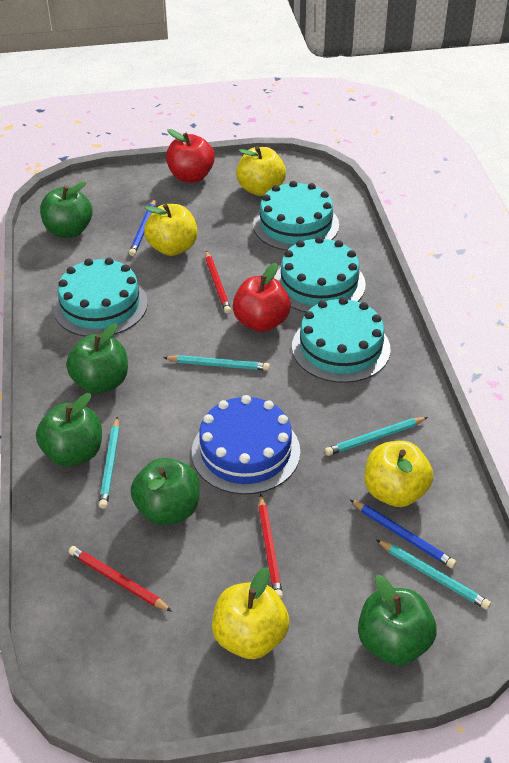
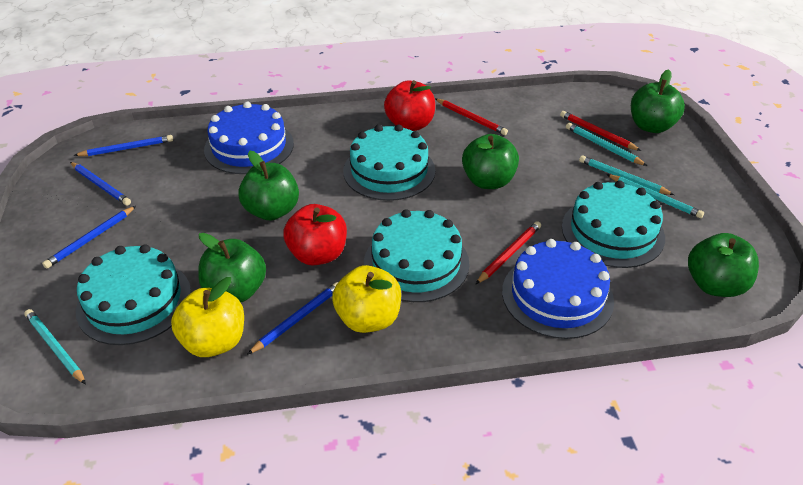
blue cake: 1 -> 2
blue pencil: 2 -> 4
yellow apple: 4 -> 2

